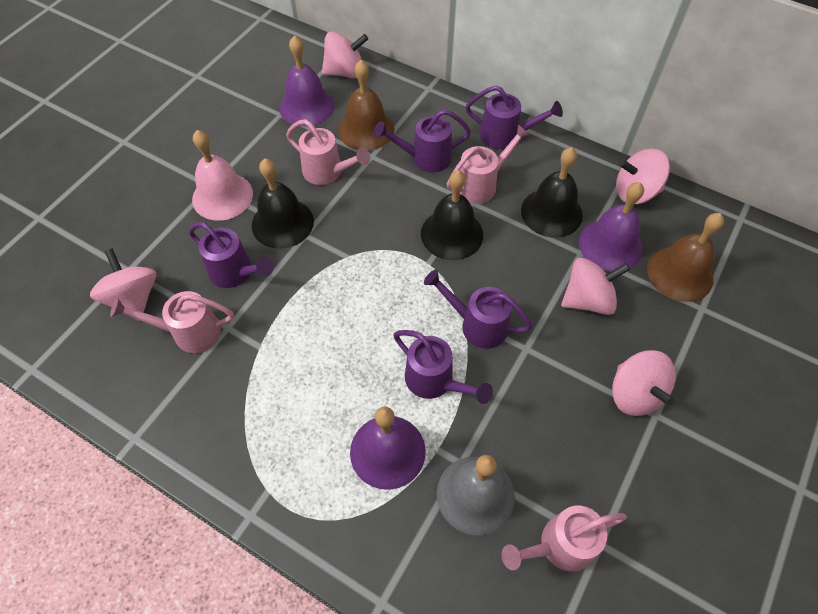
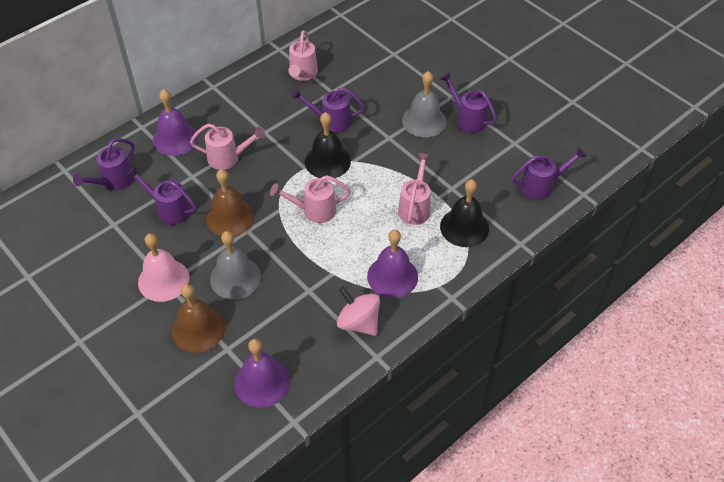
black bell: 3 -> 2
grey bell: 1 -> 2
pink spinning top: 5 -> 1

